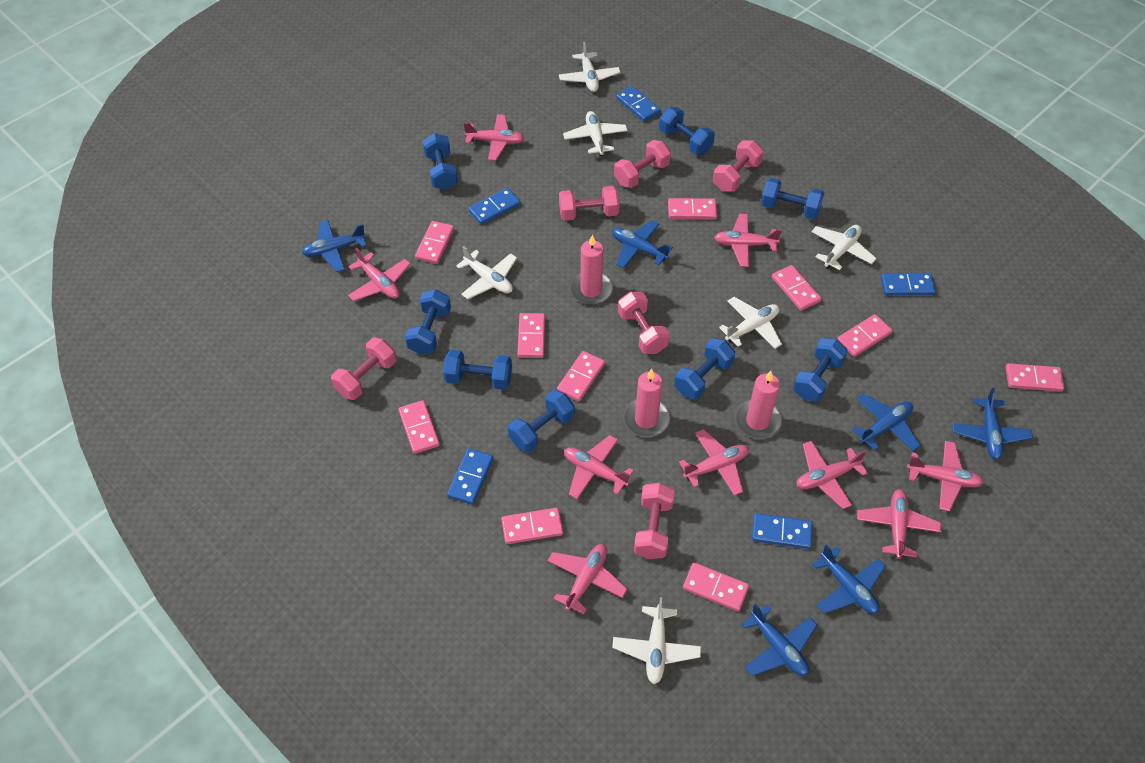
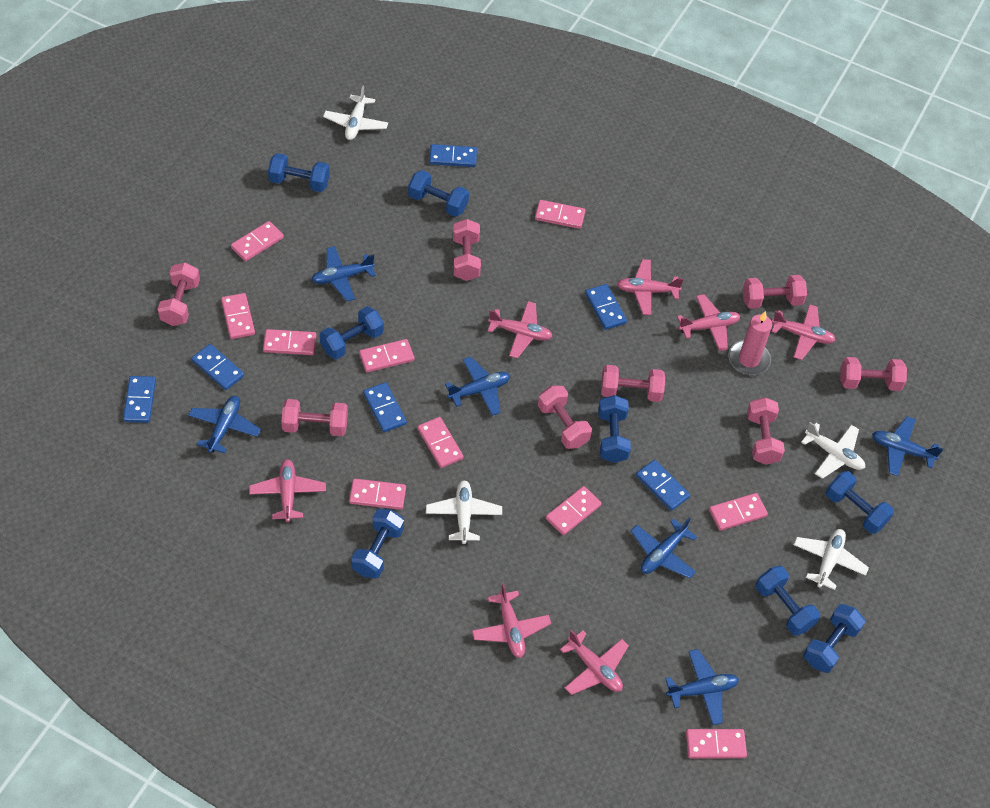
blue domino: 5 -> 6
pink candle: 3 -> 1
pink dumbbell: 6 -> 8
pink plane: 9 -> 7
white plane: 6 -> 4

